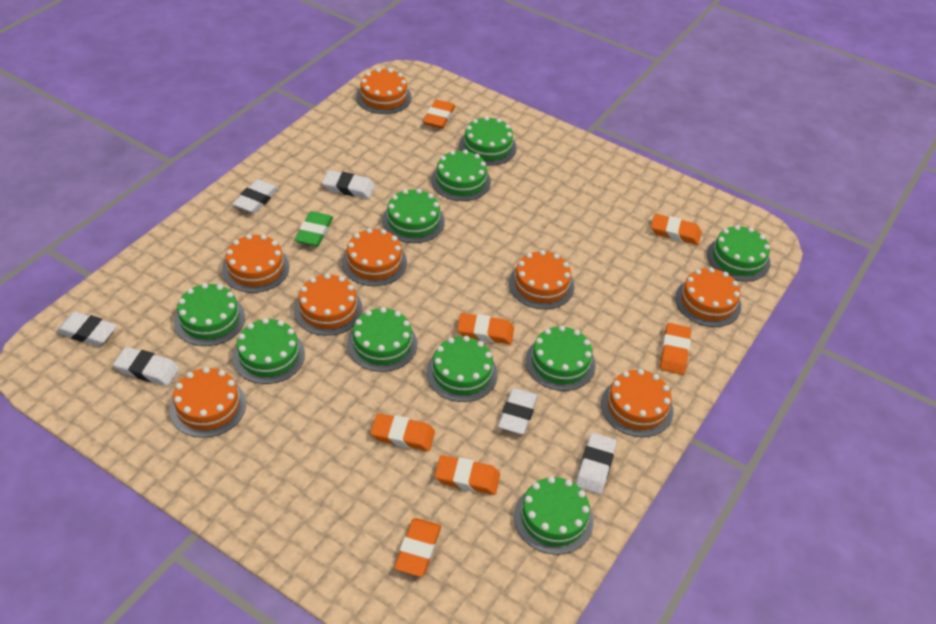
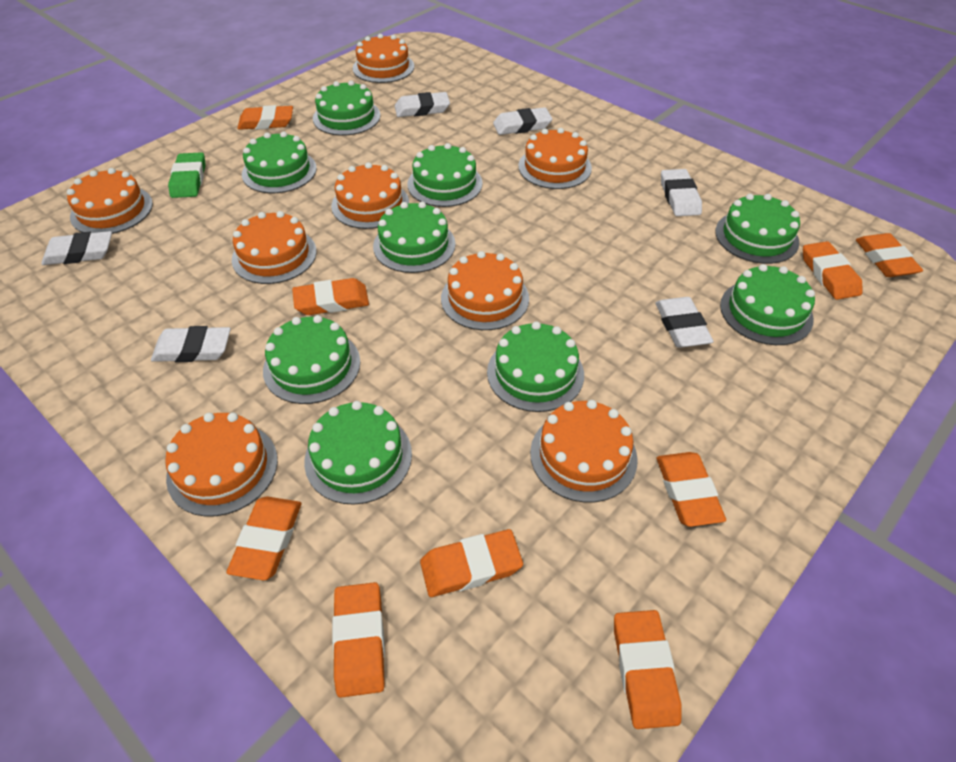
green cake: 10 -> 9
orange eraser: 7 -> 9

